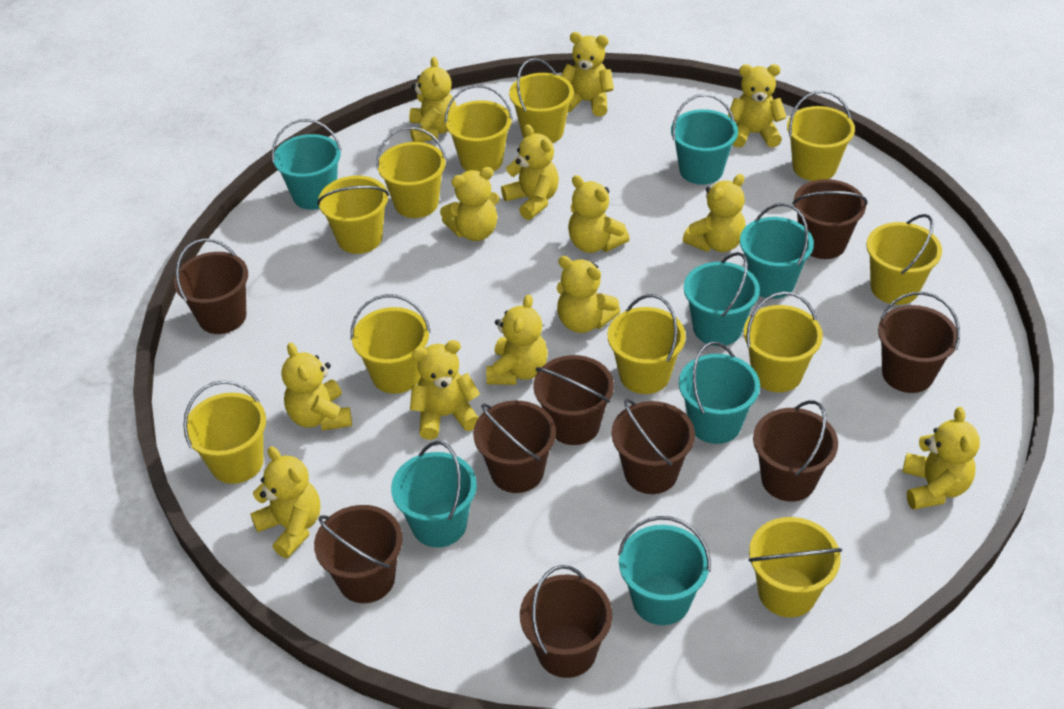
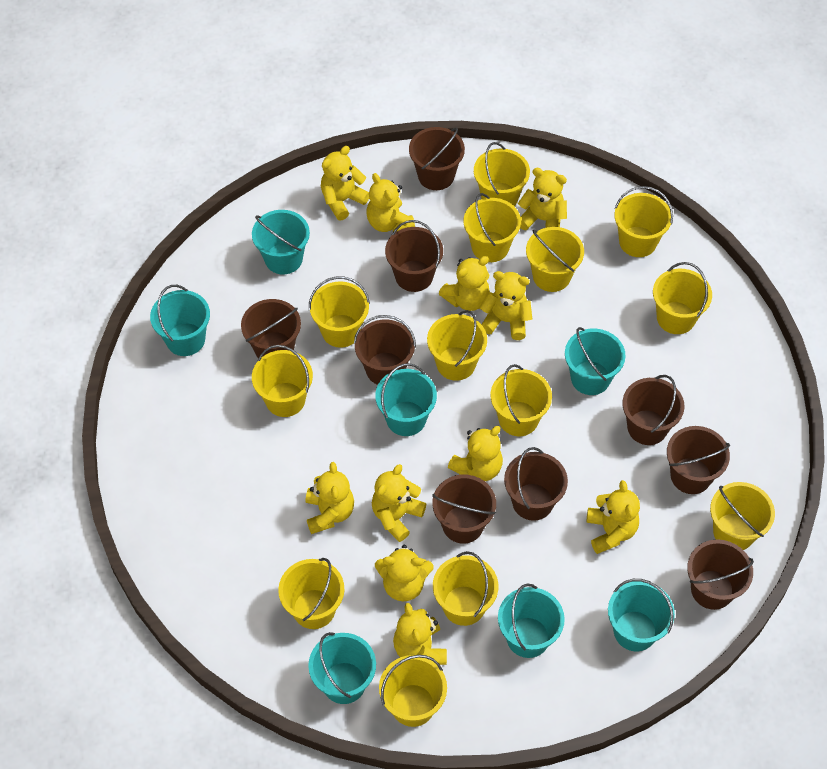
yellow bucket: 11 -> 13
yellow teddy bear: 13 -> 11

